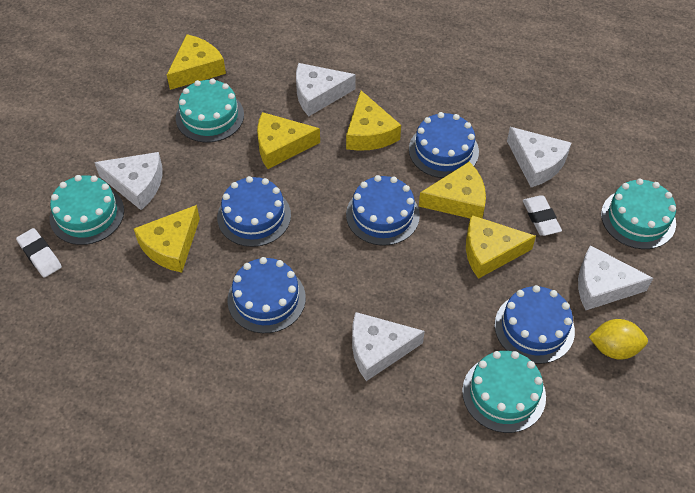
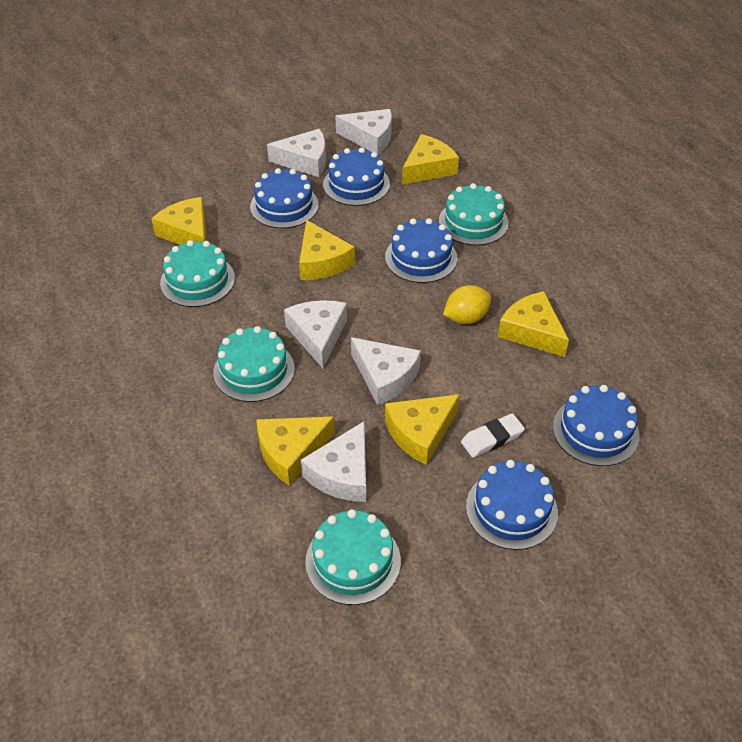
white eraser: 2 -> 1

